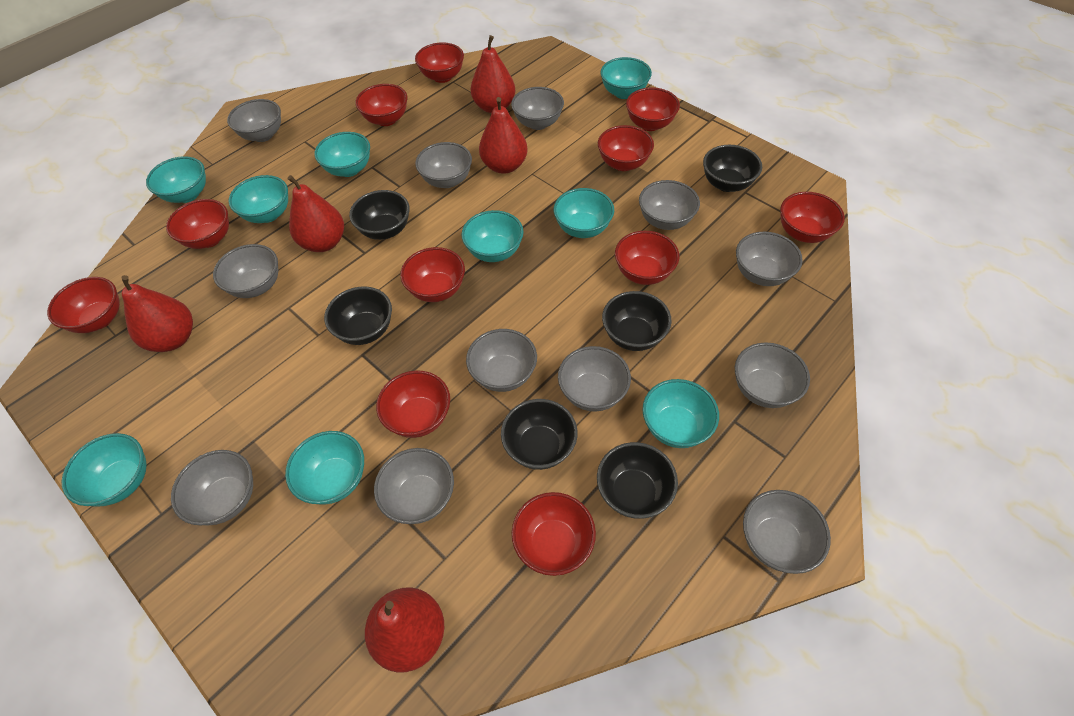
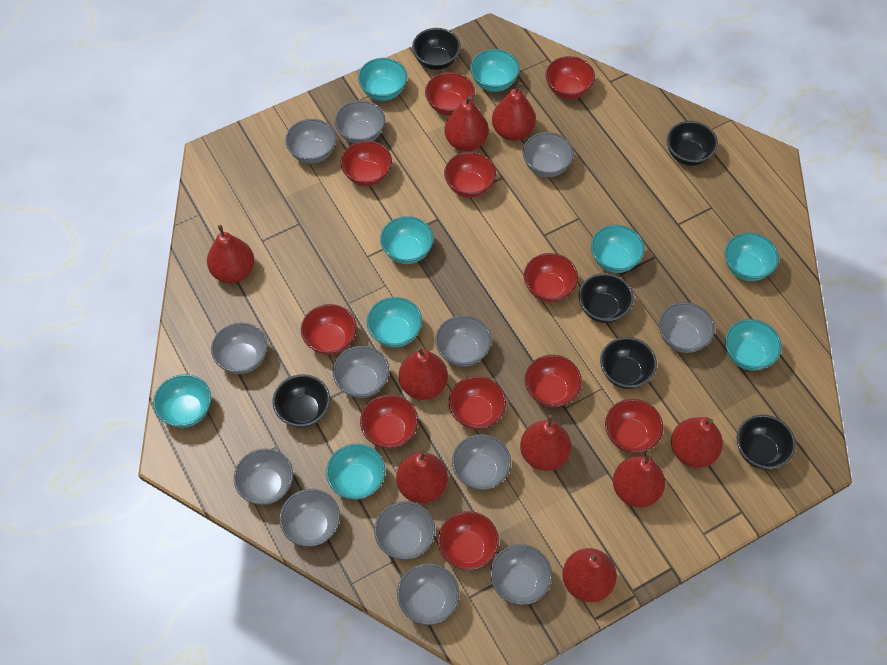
grey bowl: 12 -> 13
red pear: 5 -> 9

